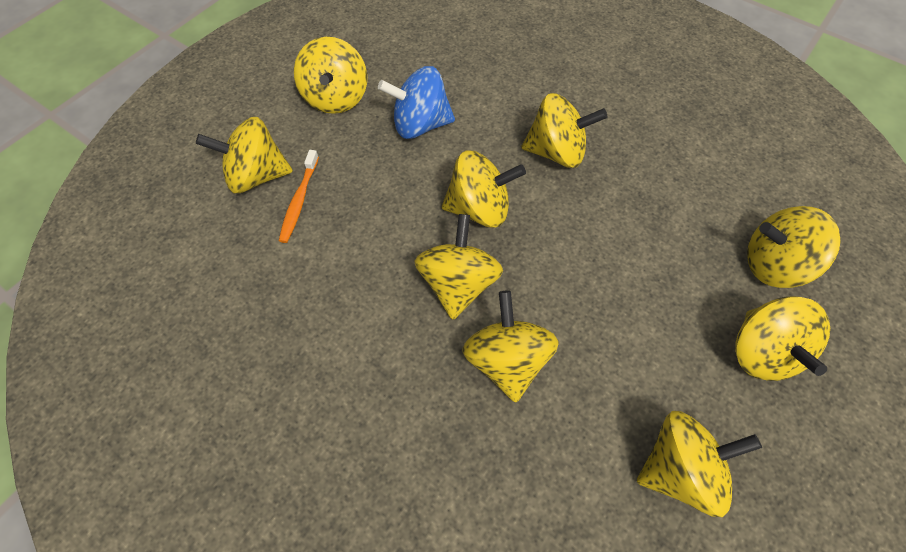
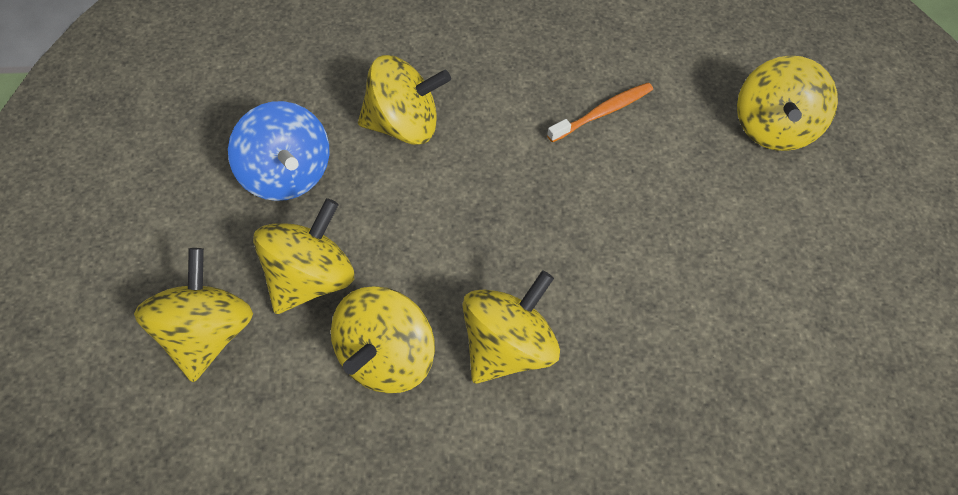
yellow spinning top: 9 -> 6

